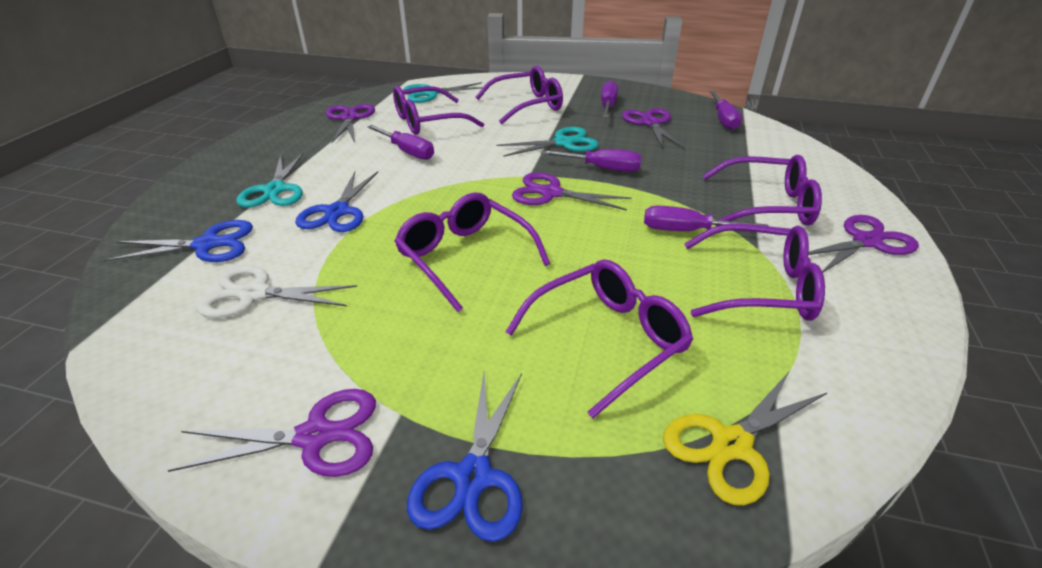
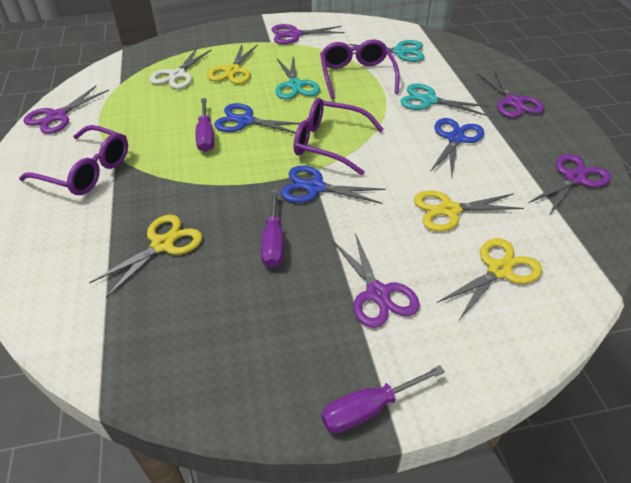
purple glasses: 6 -> 3
purple screwdriver: 5 -> 3
yellow scissors: 1 -> 4

